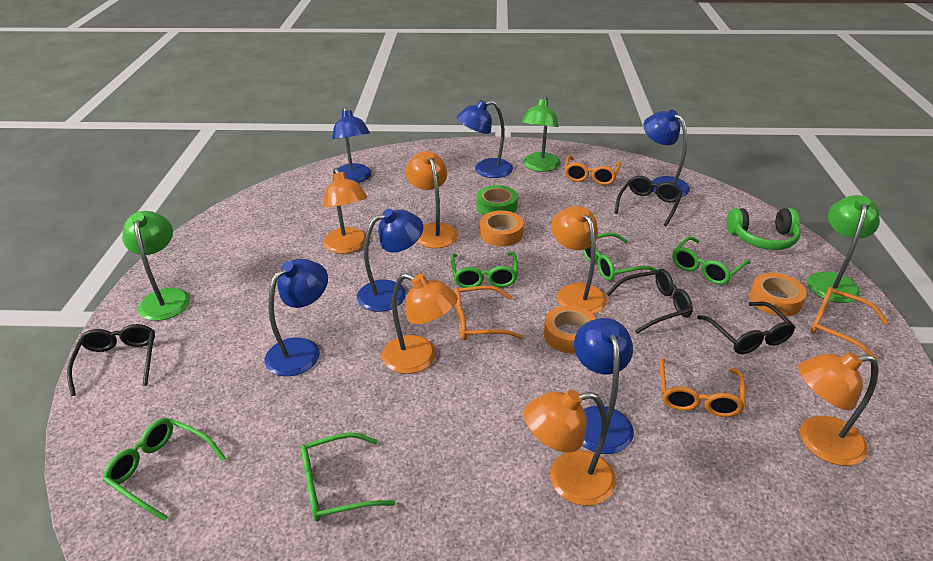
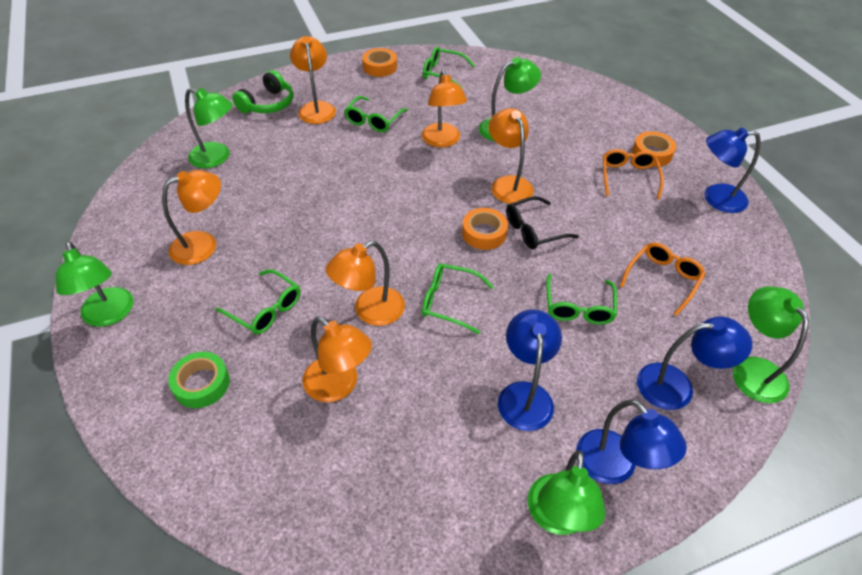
black glasses: 4 -> 1
blue lamp: 6 -> 4
green lamp: 3 -> 5
orange glasses: 4 -> 2

